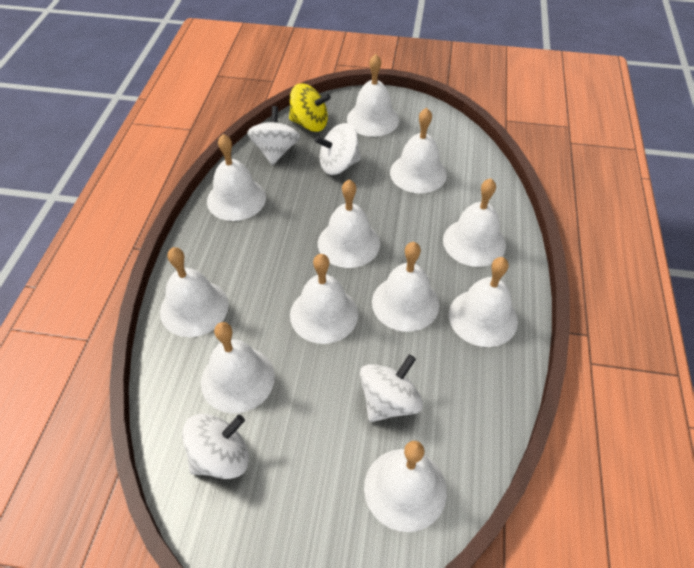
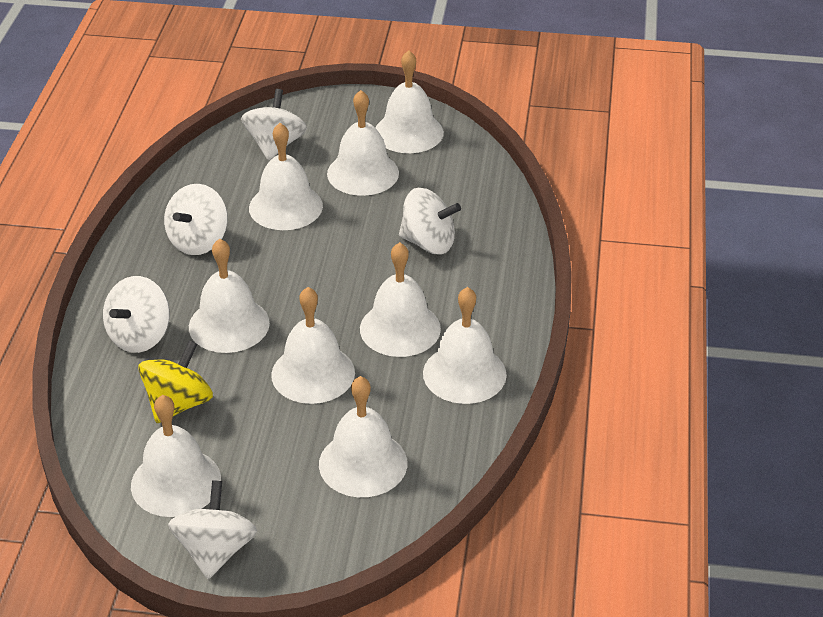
white bell: 11 -> 9
white spinning top: 4 -> 5

